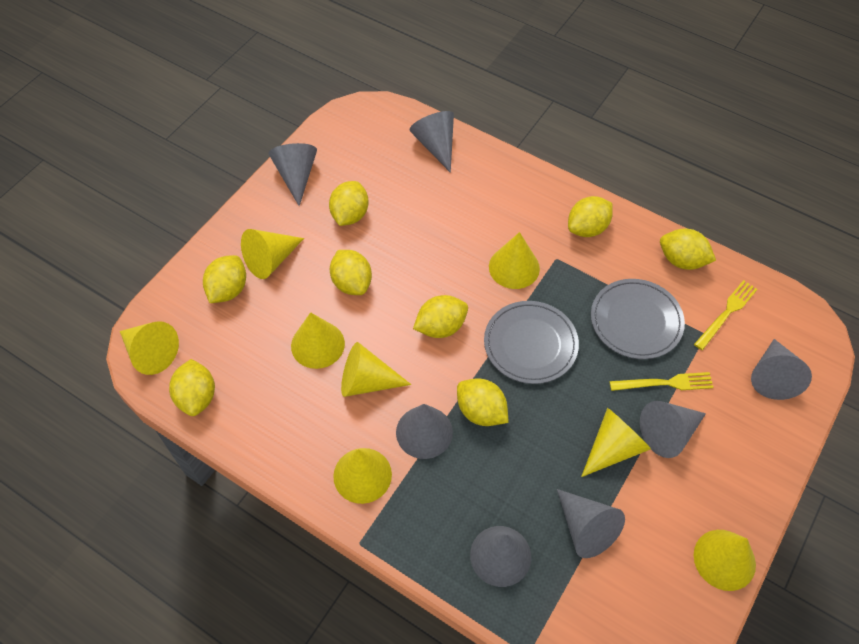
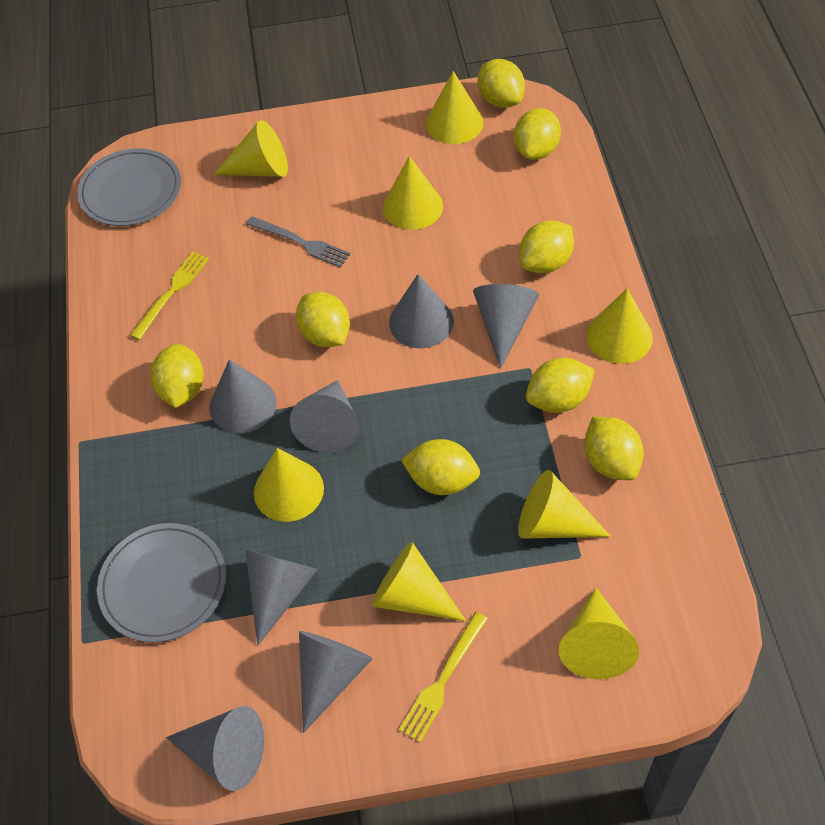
grey fork: 0 -> 1

